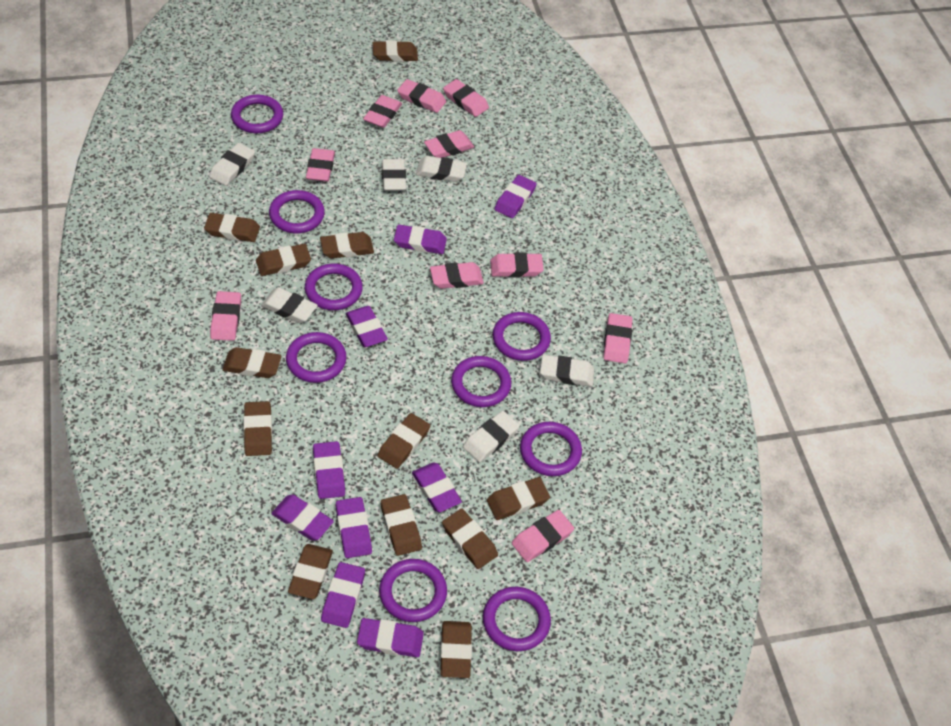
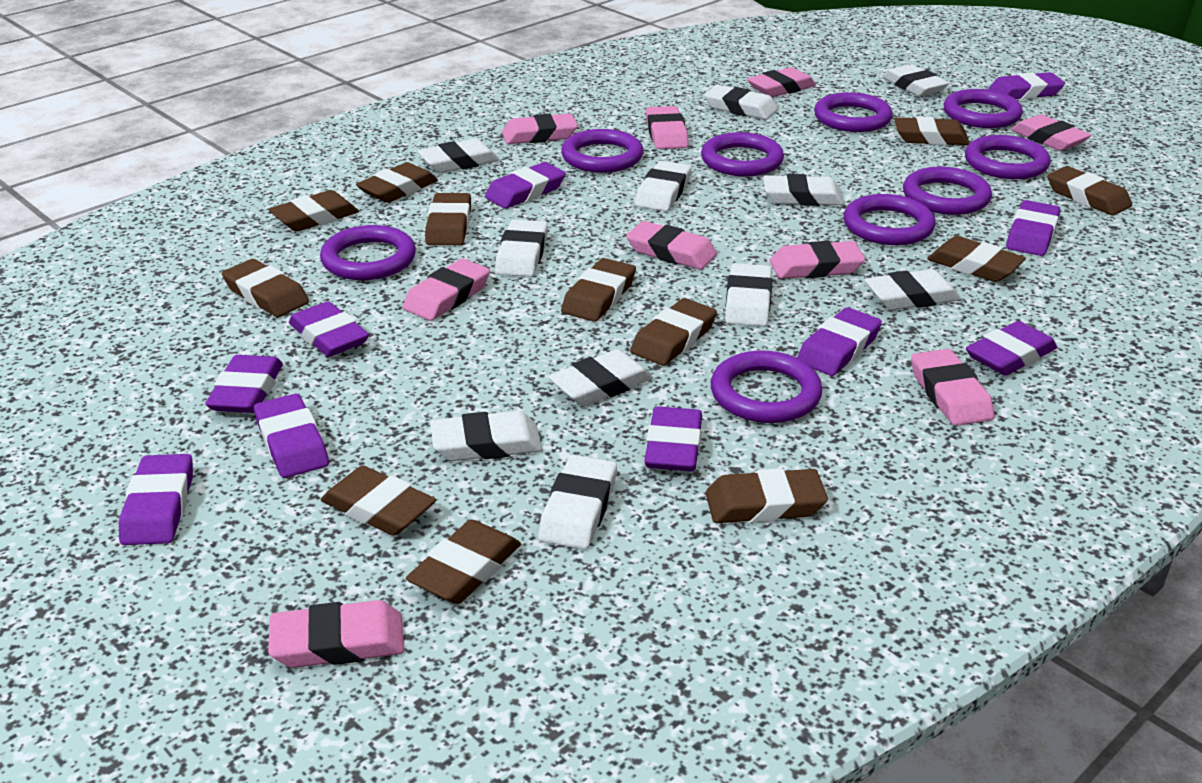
pink eraser: 10 -> 9
purple eraser: 9 -> 10
white eraser: 6 -> 11

